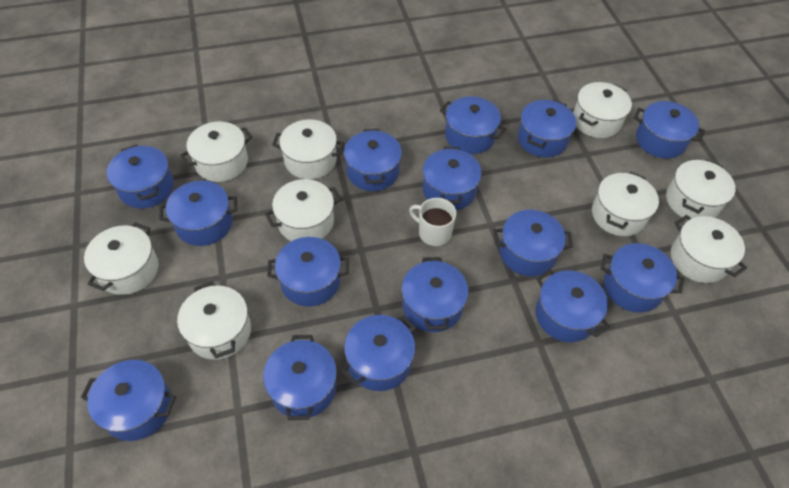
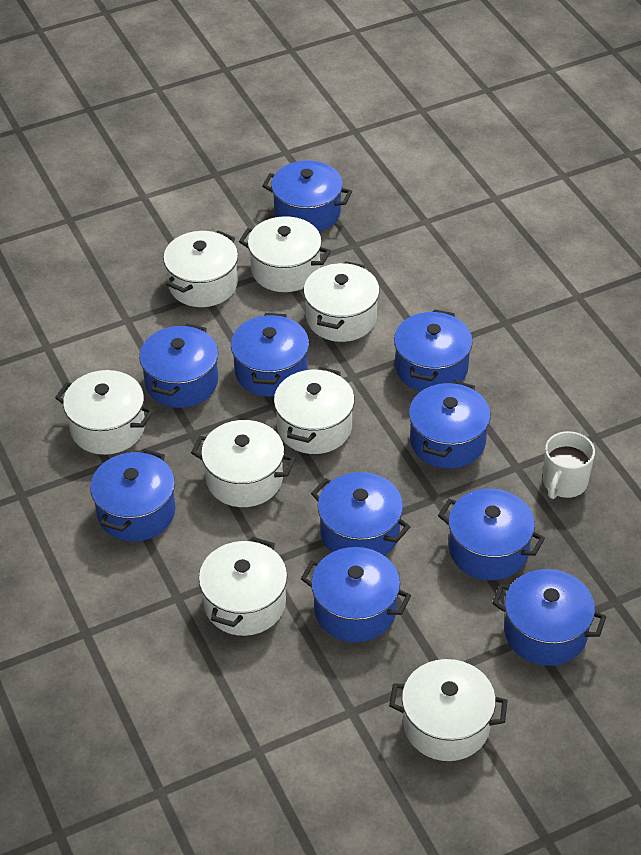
blue pot: 15 -> 10
white pot: 9 -> 8

